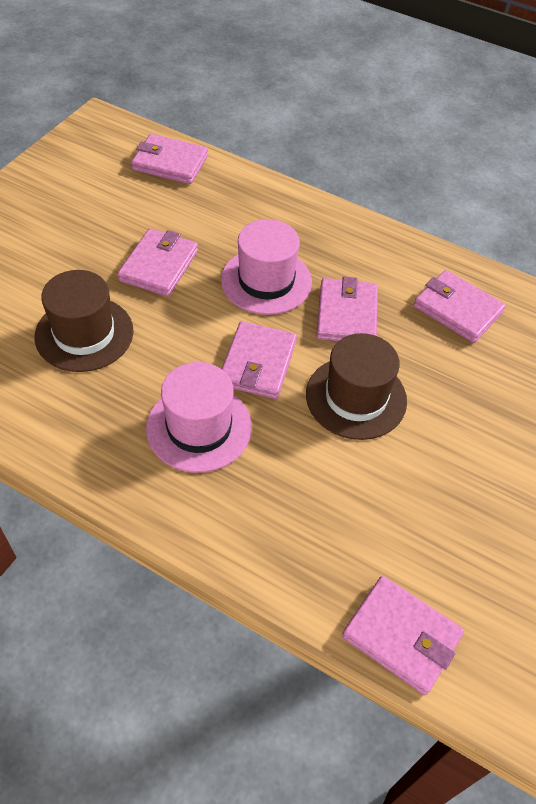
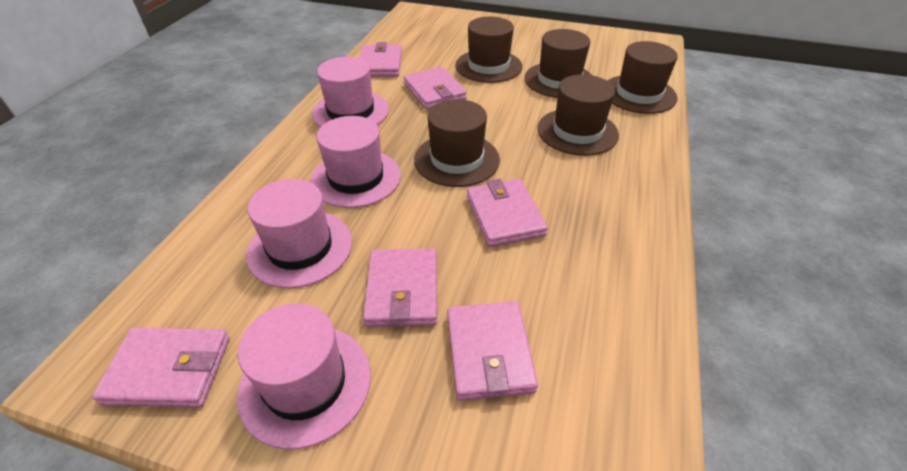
brown hat: 2 -> 5
pink hat: 2 -> 4

